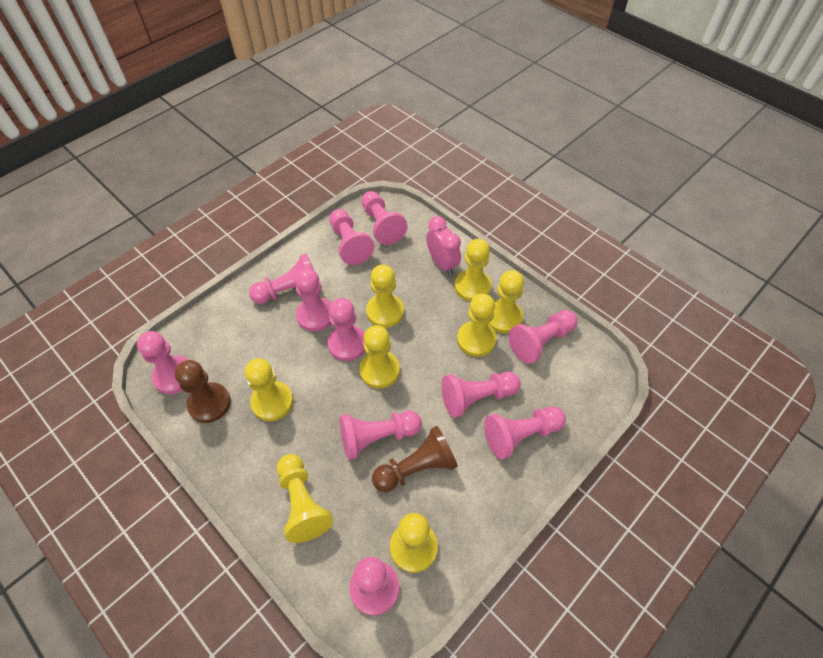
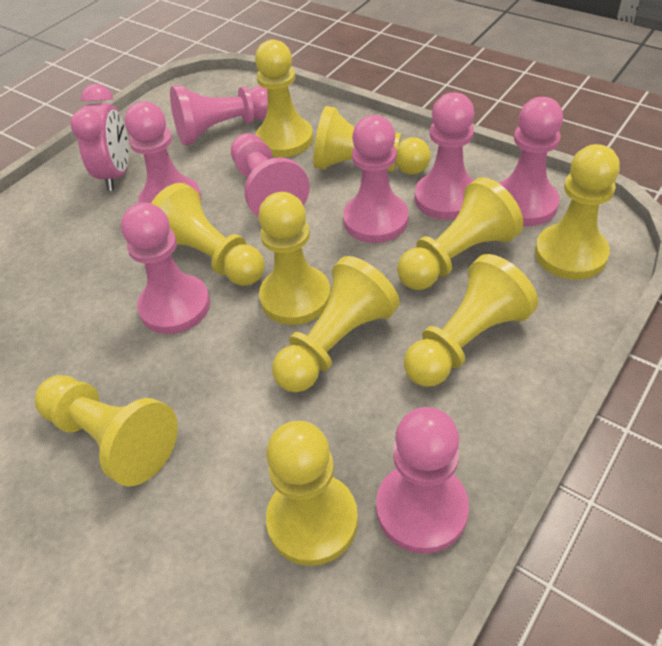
brown pawn: 2 -> 0
pink pawn: 11 -> 8
yellow pawn: 8 -> 10

